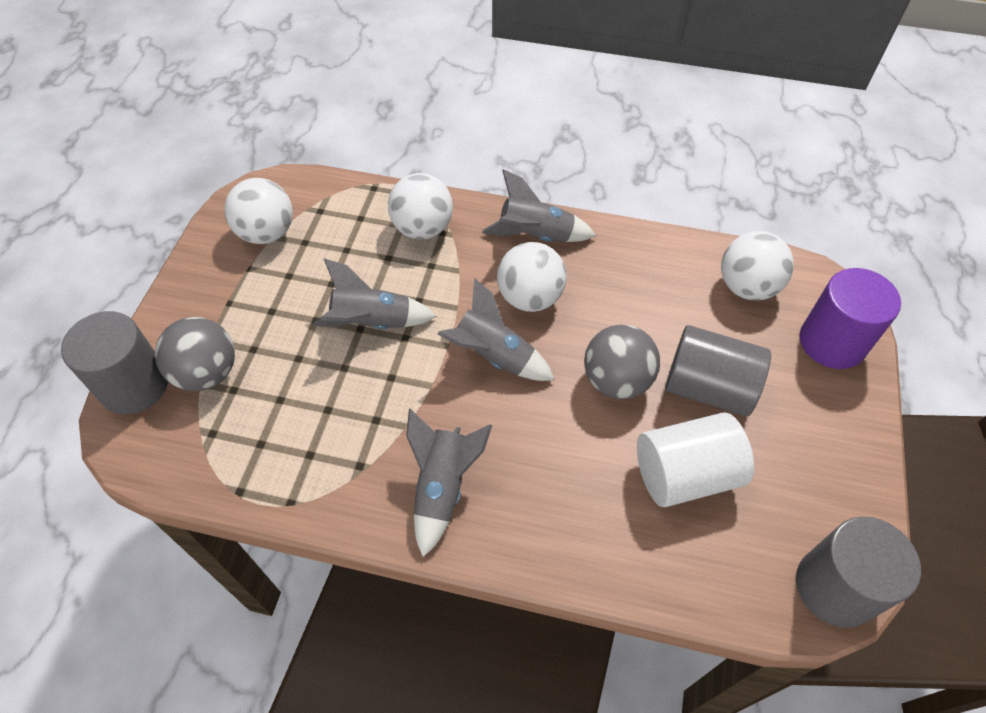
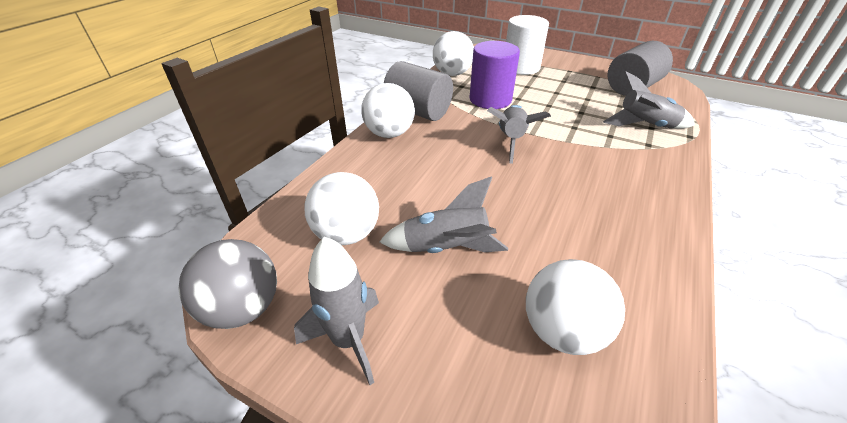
grey ball: 2 -> 1
grey cylinder: 3 -> 2

